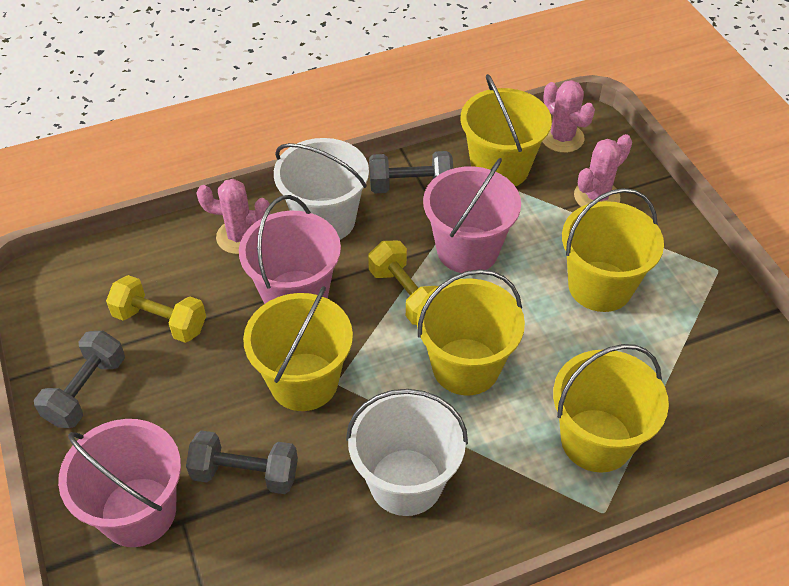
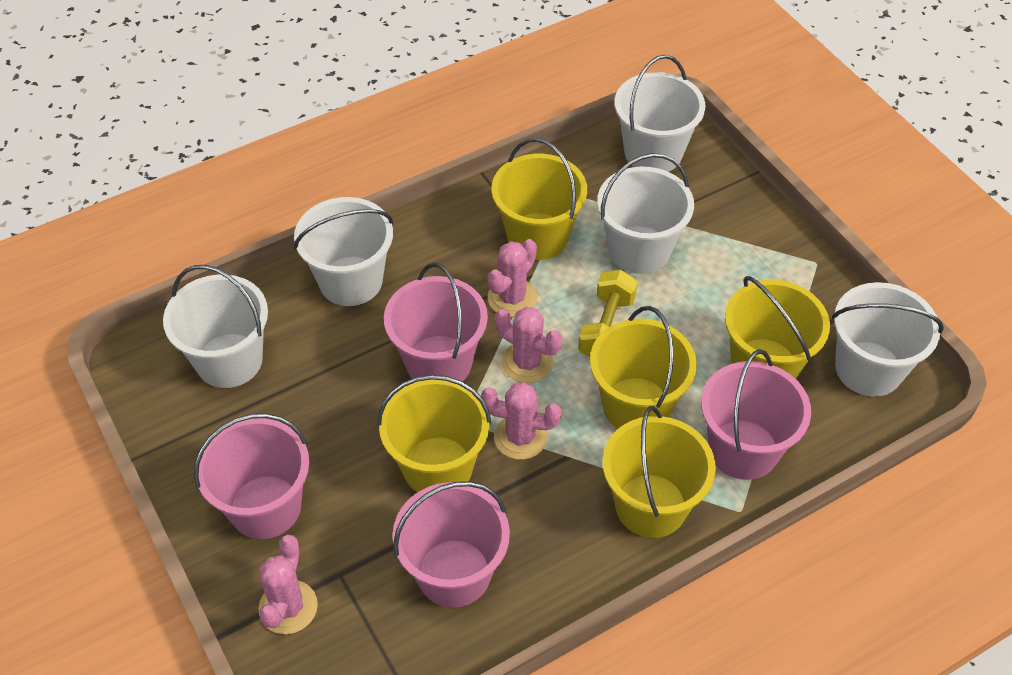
grey dumbbell: 3 -> 0
pink bucket: 3 -> 4
pink cactus: 3 -> 4
white bucket: 2 -> 5
yellow dumbbell: 2 -> 1

